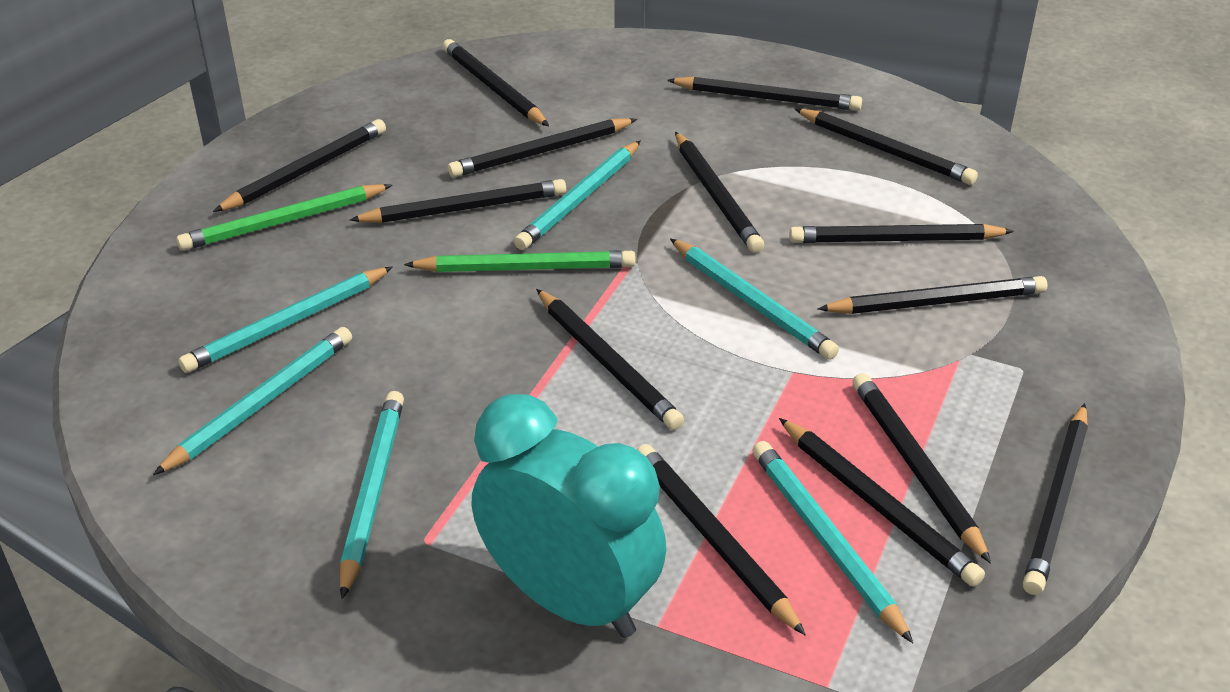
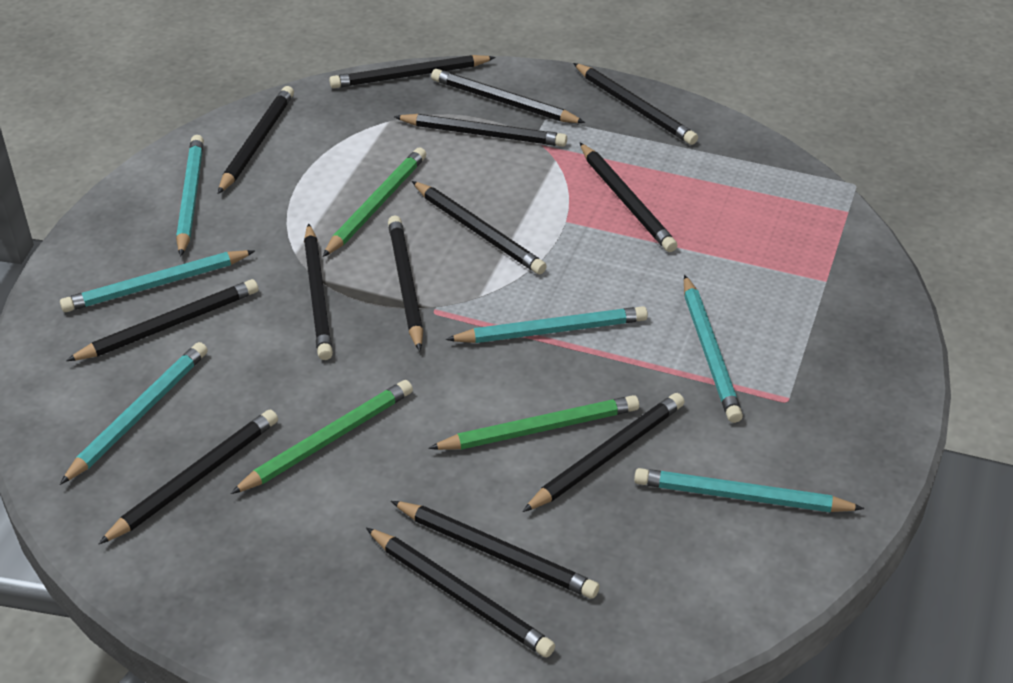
green pencil: 2 -> 3
turquoise clock: 1 -> 0

